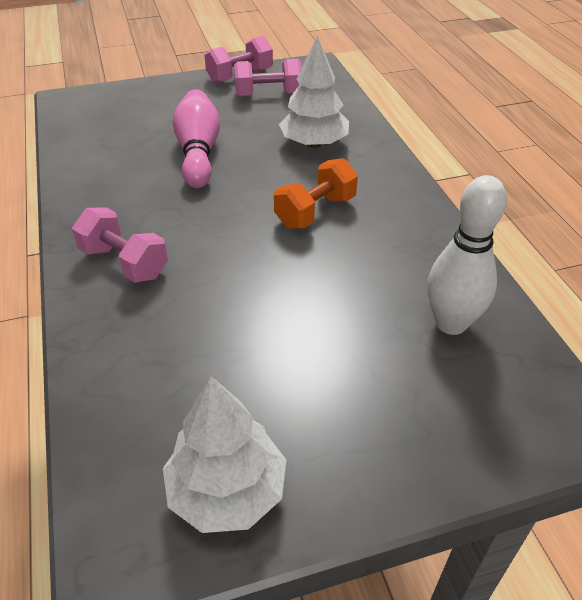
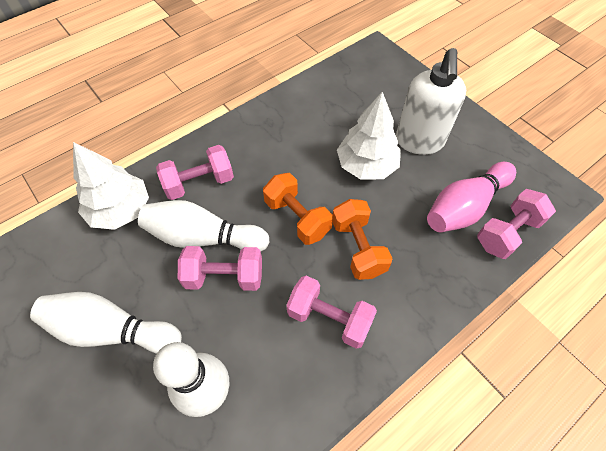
orange dumbbell: 1 -> 2
pink dumbbell: 3 -> 4
white bowling pin: 1 -> 3
white soap dispenser: 0 -> 1

